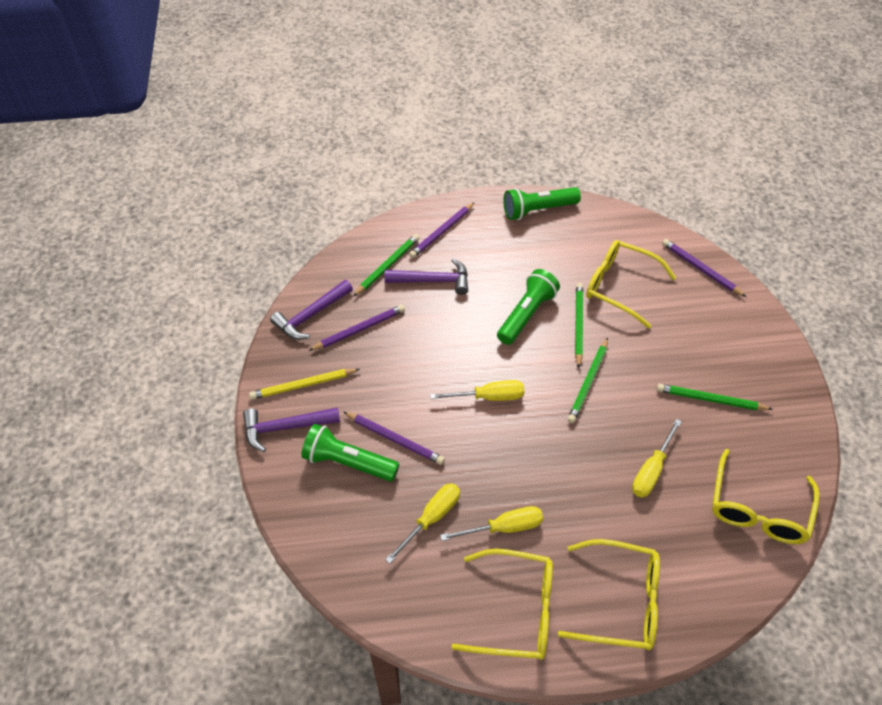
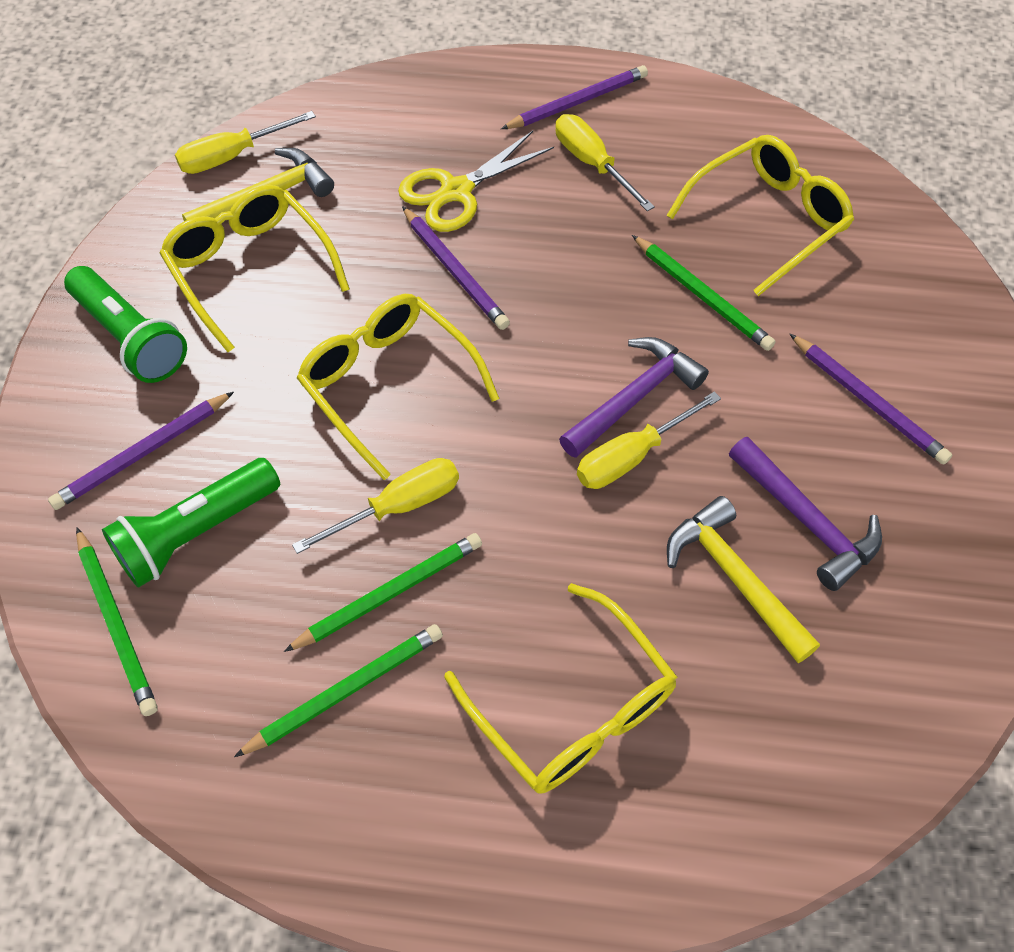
green flashlight: 3 -> 2
purple hammer: 3 -> 2
yellow hammer: 0 -> 2
yellow pencil: 1 -> 0
yellow scissors: 0 -> 1

